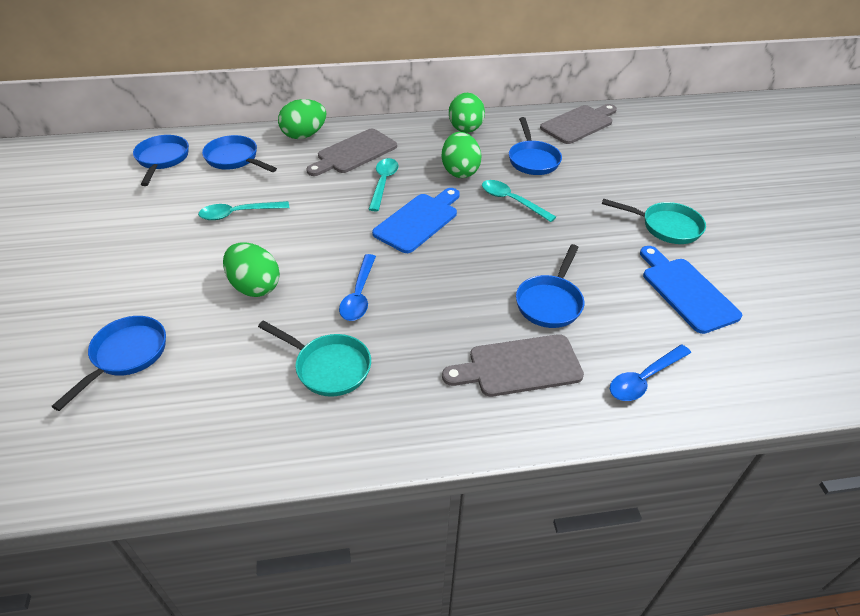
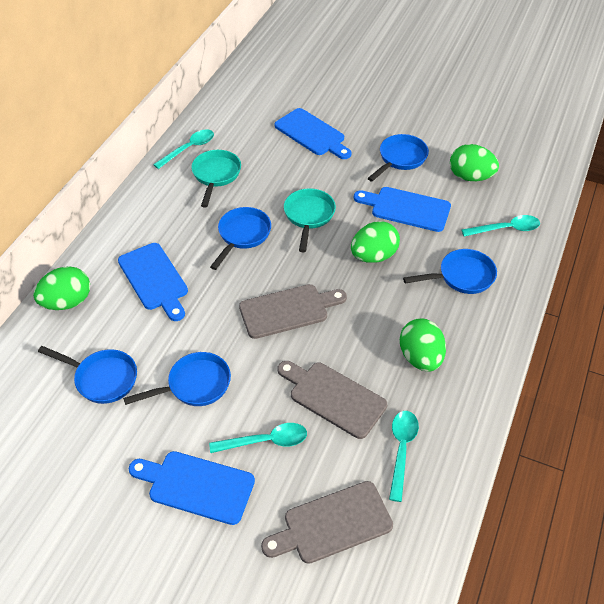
blue cutting board: 2 -> 4
blue spoon: 2 -> 0
turquoise spoon: 3 -> 4

